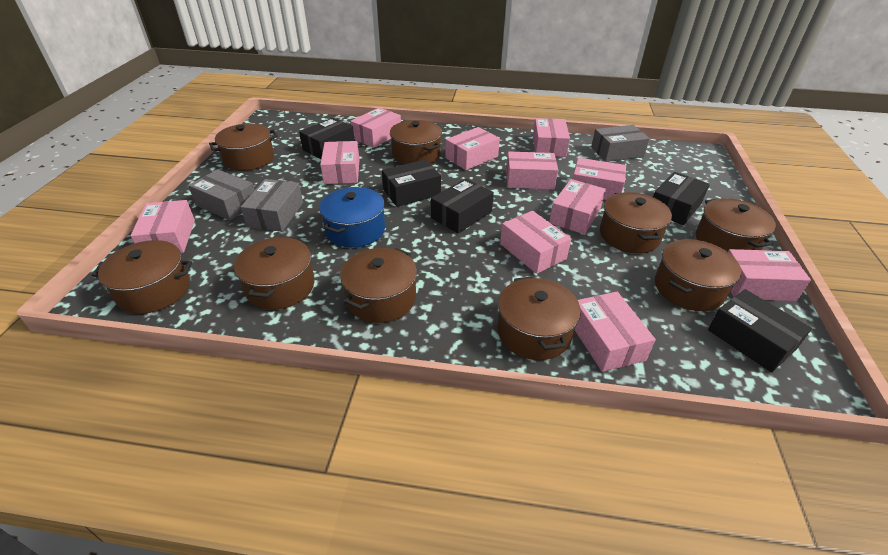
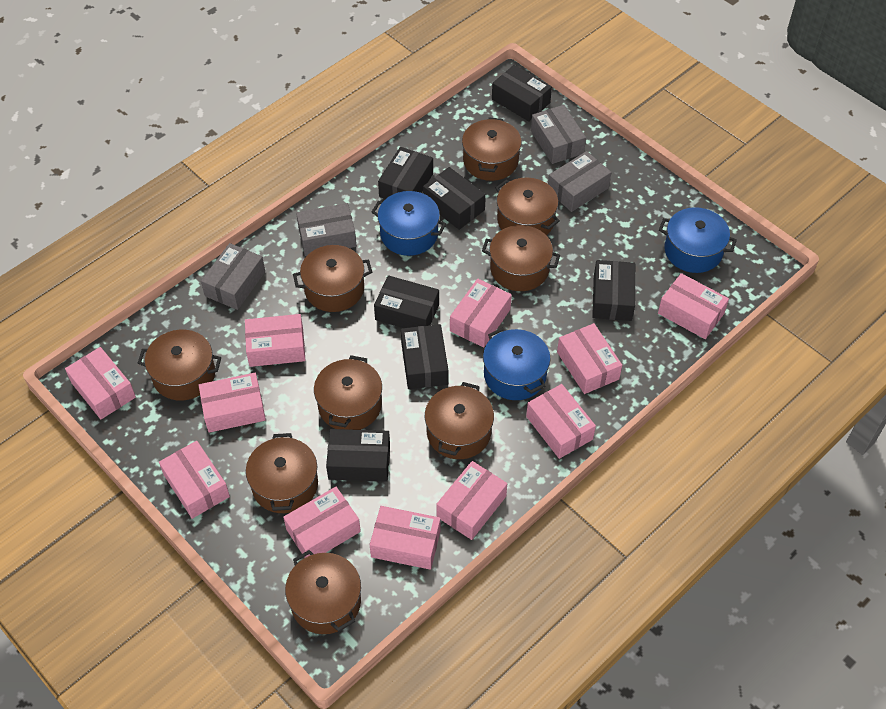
black box: 5 -> 7
blue pot: 1 -> 3
grey box: 3 -> 4

